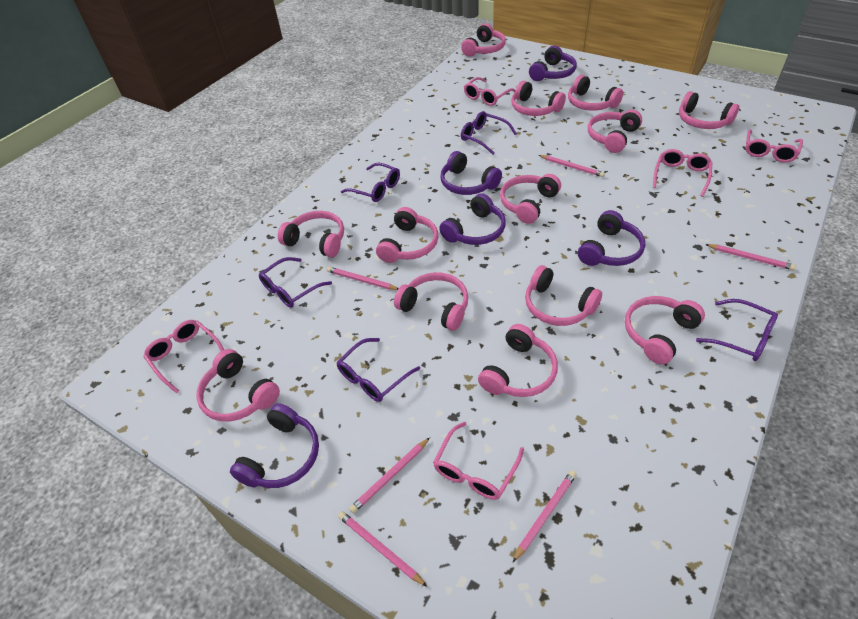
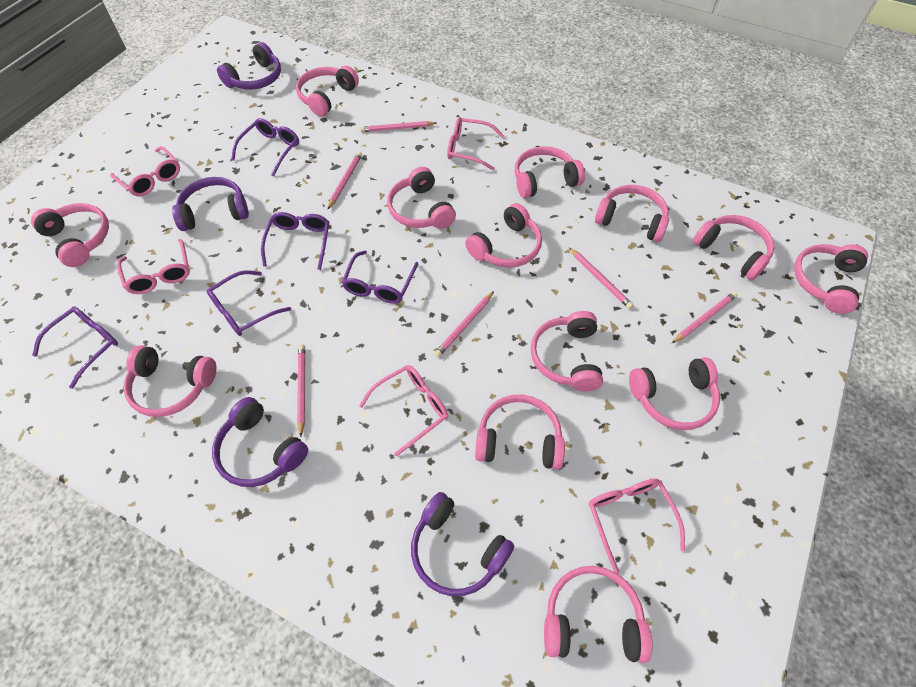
purple headphones: 5 -> 4

